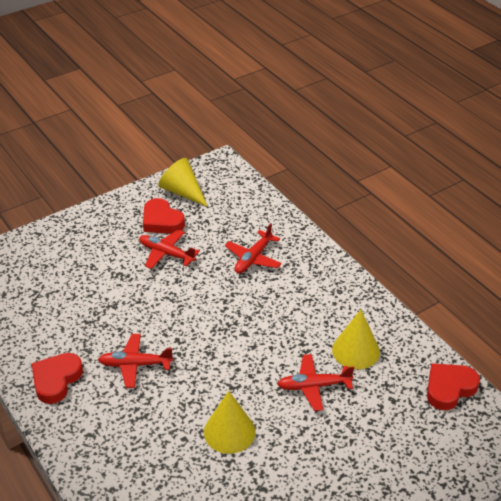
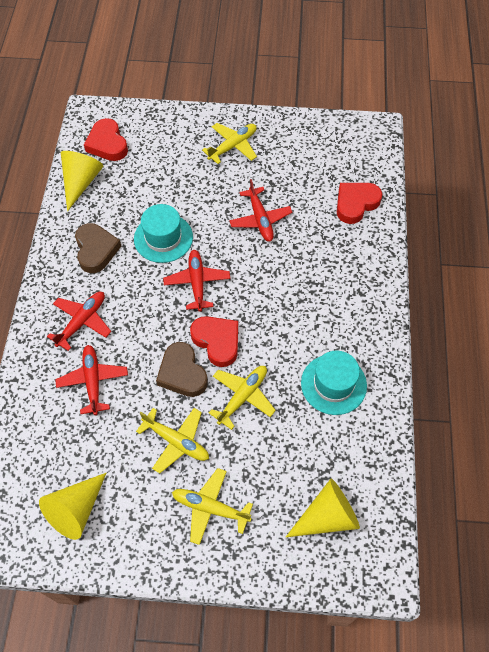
brown heart: 0 -> 2
turquoise hat: 0 -> 2
yellow plane: 0 -> 4

